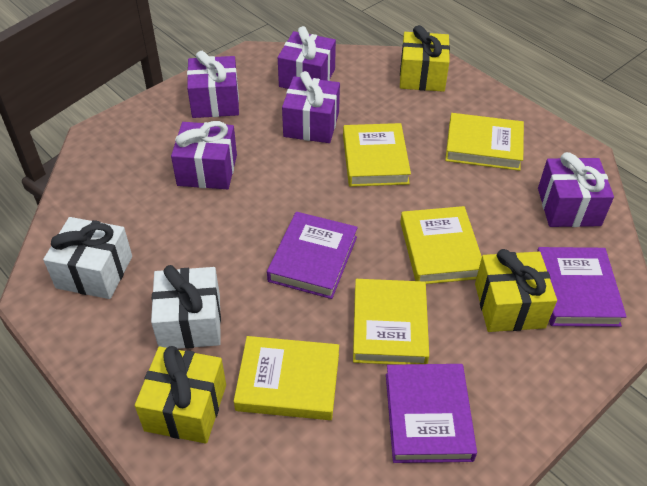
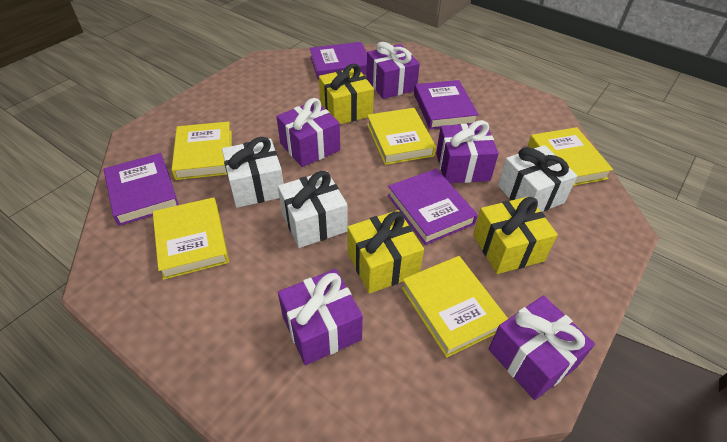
purple book: 3 -> 4
white gift: 2 -> 3

